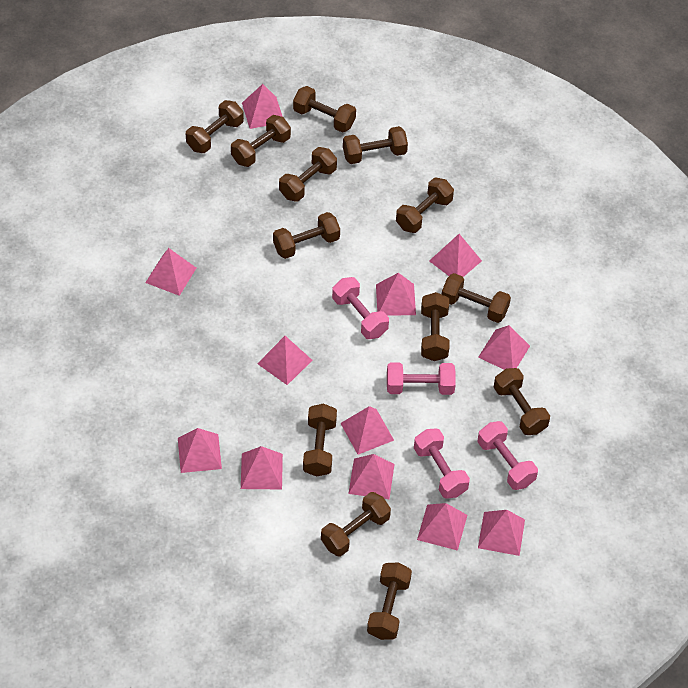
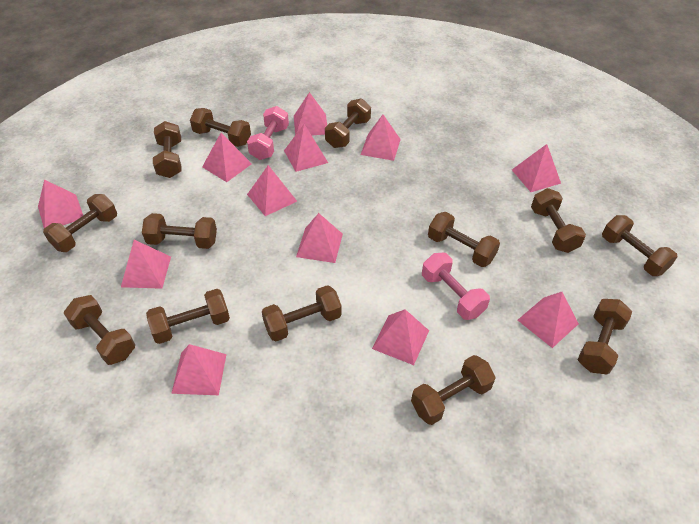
pink dumbbell: 4 -> 2

